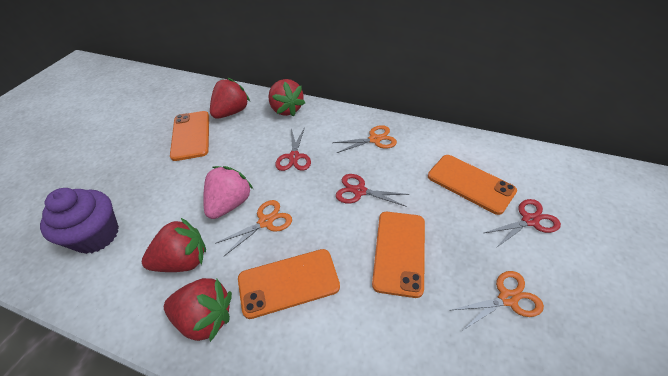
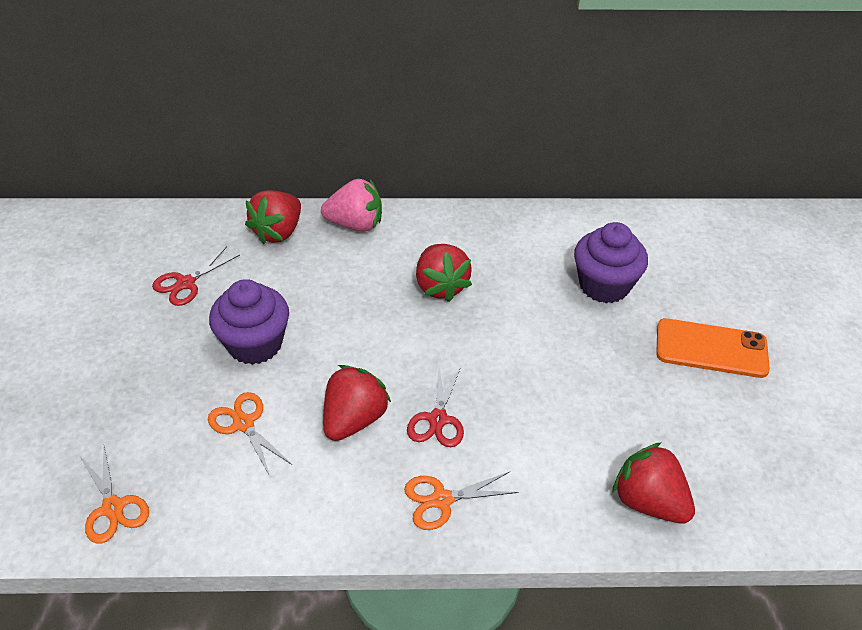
orange phone: 4 -> 1
purple cupcake: 1 -> 2
red scissors: 3 -> 2

